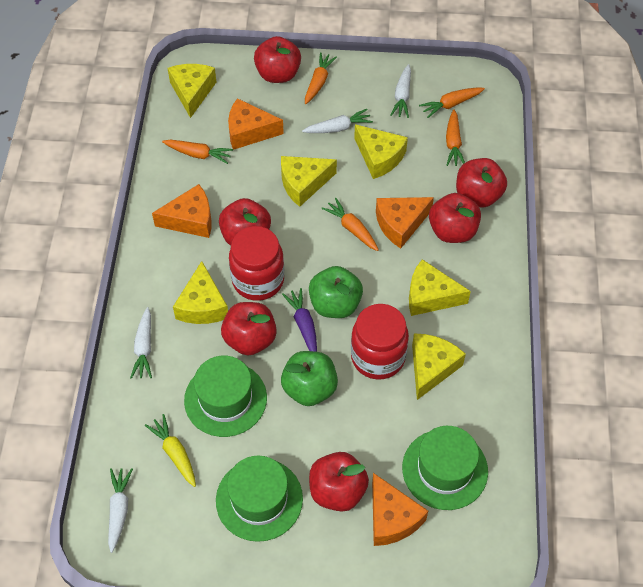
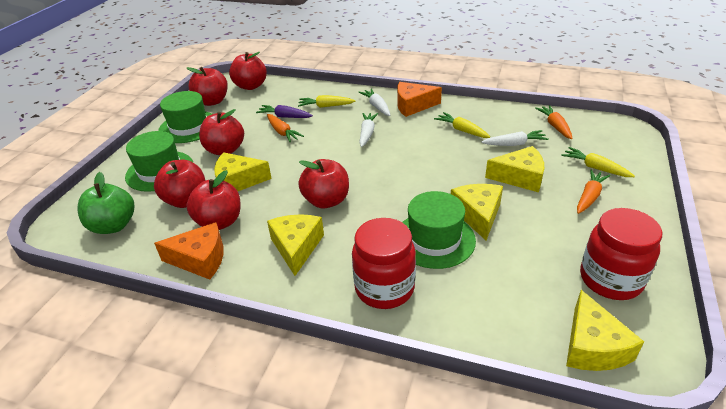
green apple: 2 -> 1
orange carrot: 5 -> 3
orange cheese: 4 -> 2
white carrot: 4 -> 3
yellow carrot: 1 -> 3
yellow cheese: 6 -> 5

